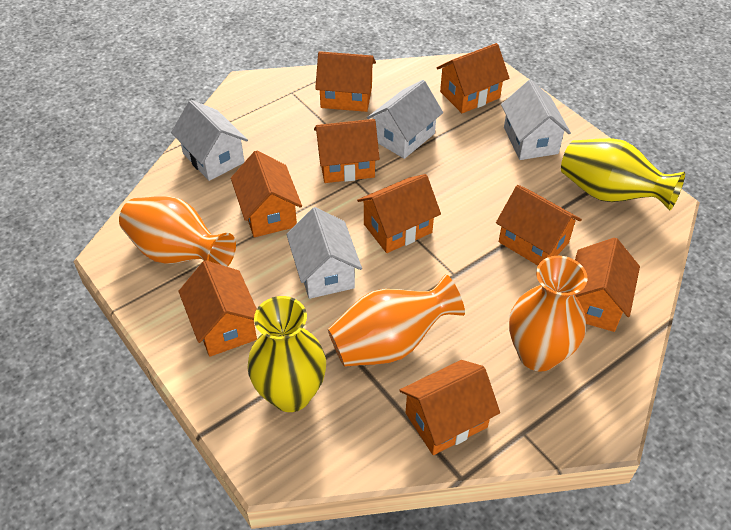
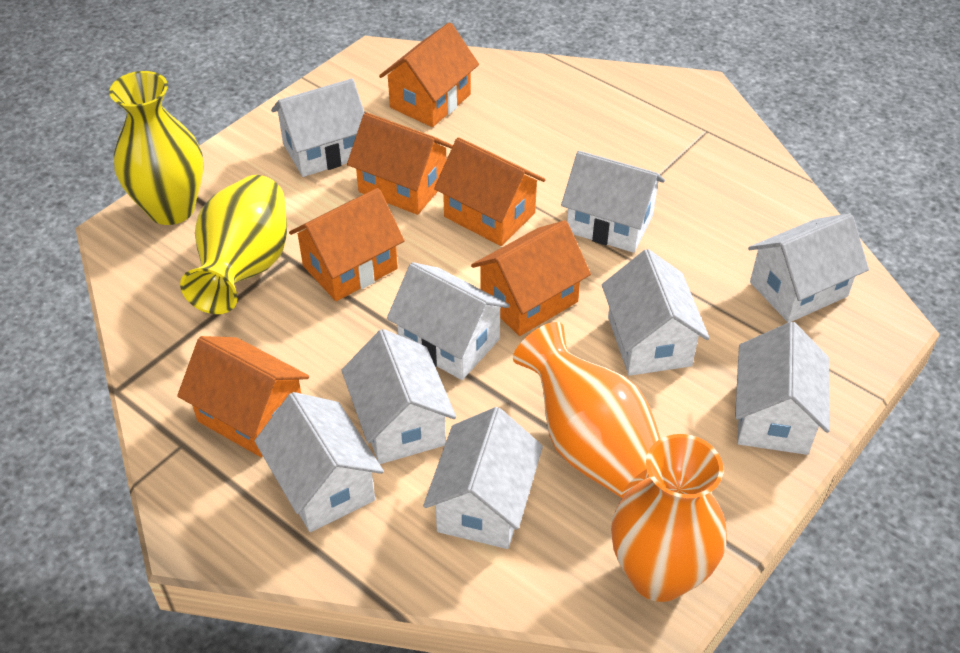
orange house: 9 -> 6
orange vase: 3 -> 2
white house: 4 -> 9

